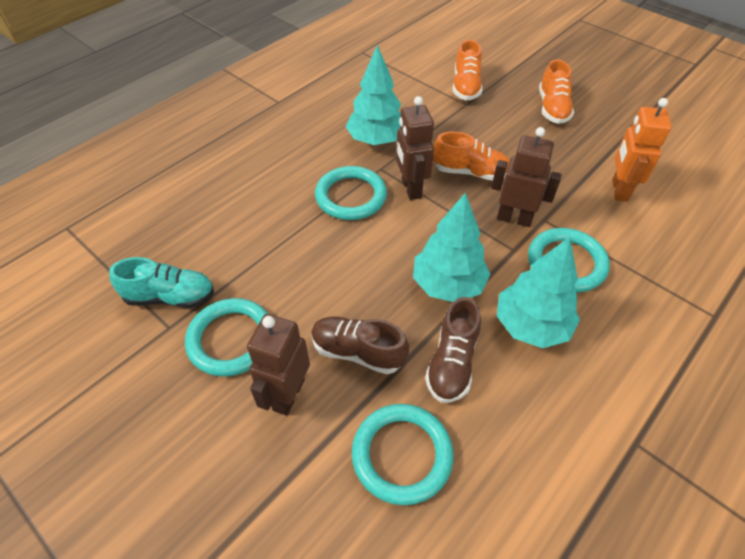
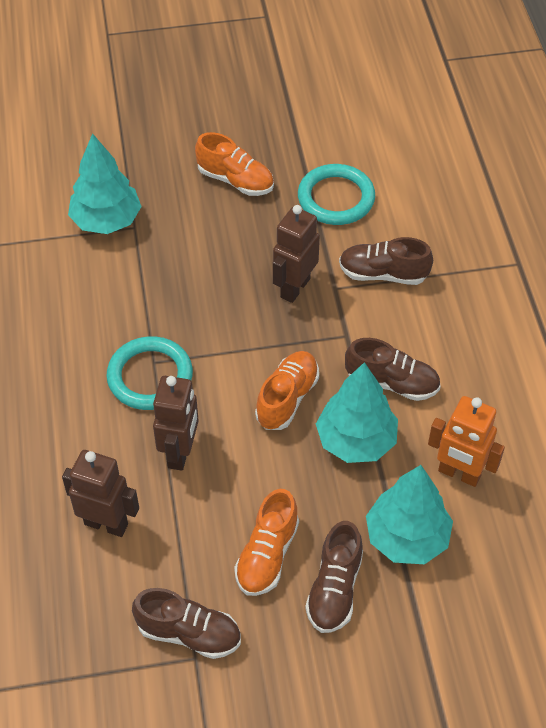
brown shoe: 2 -> 4
turquoise ring: 4 -> 2
turquoise shoe: 1 -> 0

